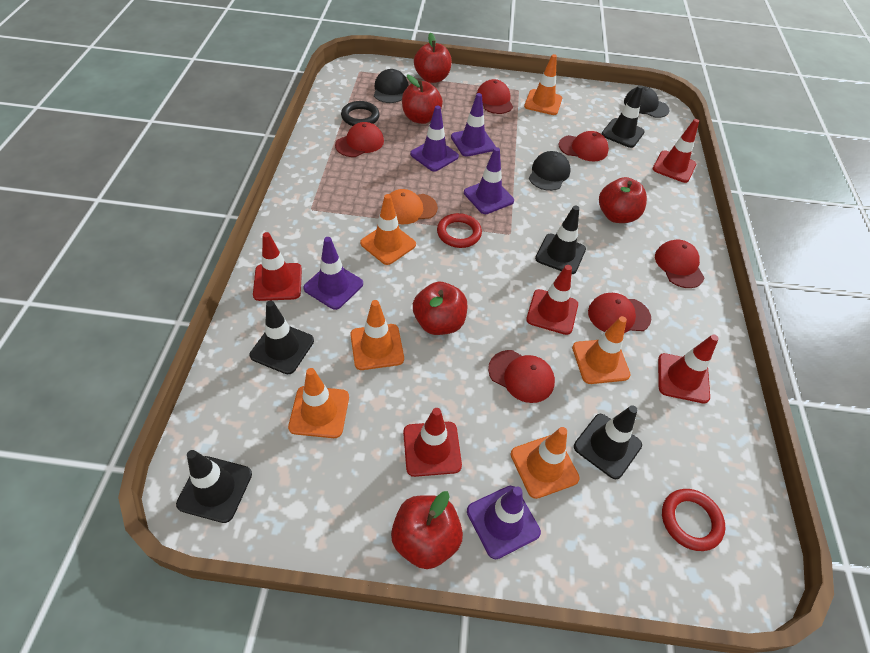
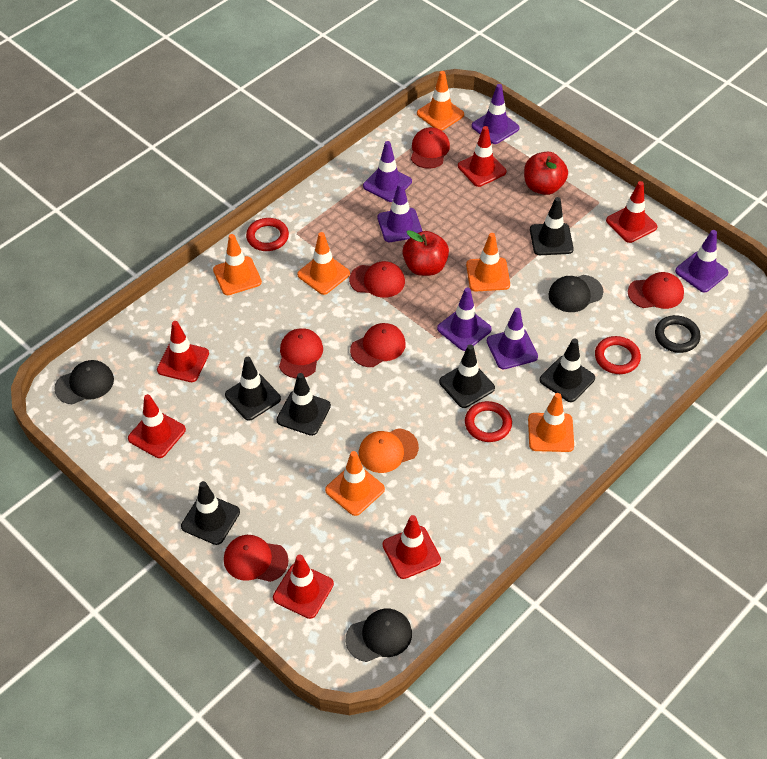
black traffic cone: 5 -> 6
purple traffic cone: 5 -> 6
red apple: 5 -> 2
red ring: 2 -> 3
red traffic cone: 5 -> 6

